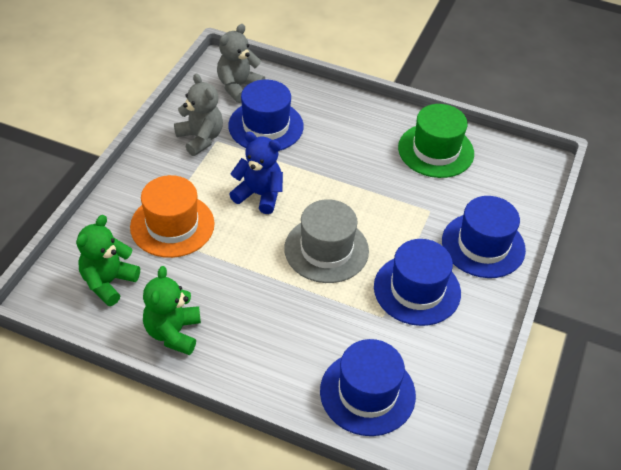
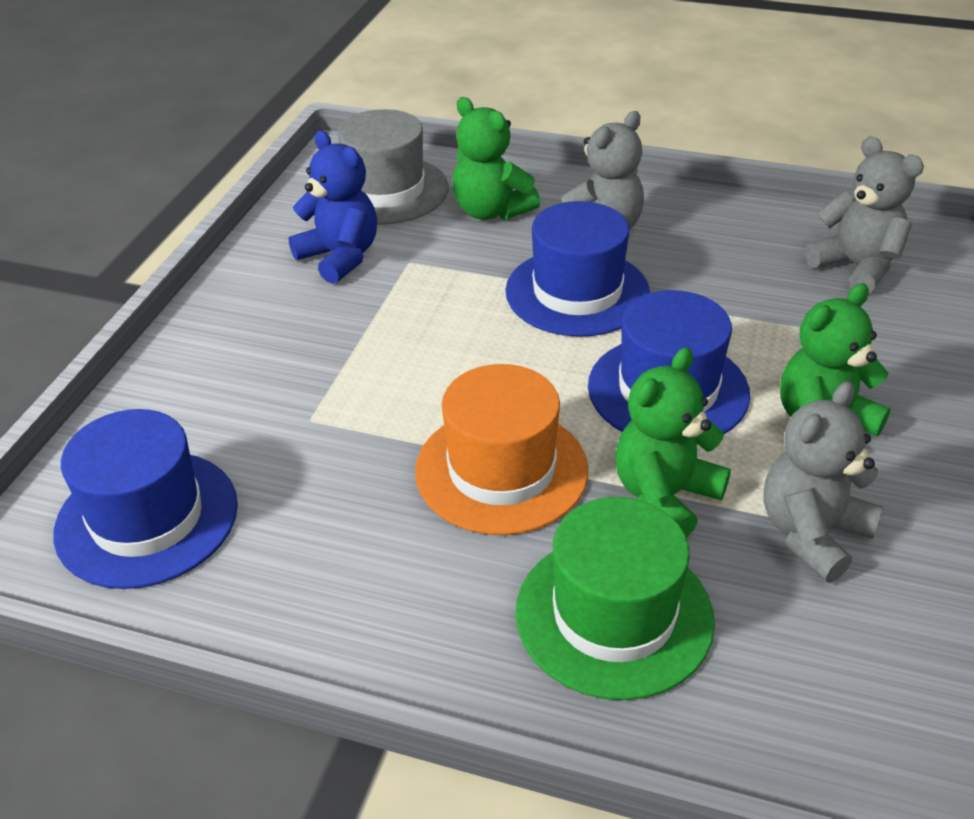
blue hat: 4 -> 3
green teddy bear: 2 -> 3
grey teddy bear: 2 -> 3

